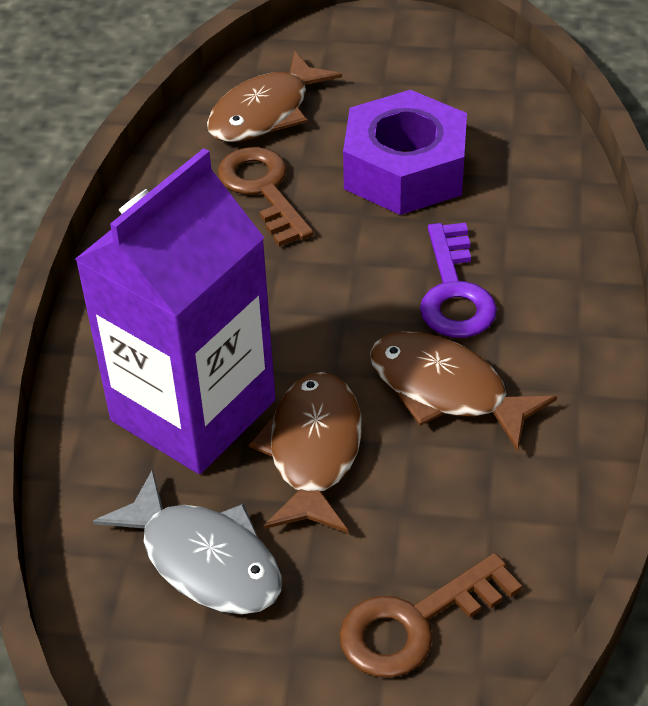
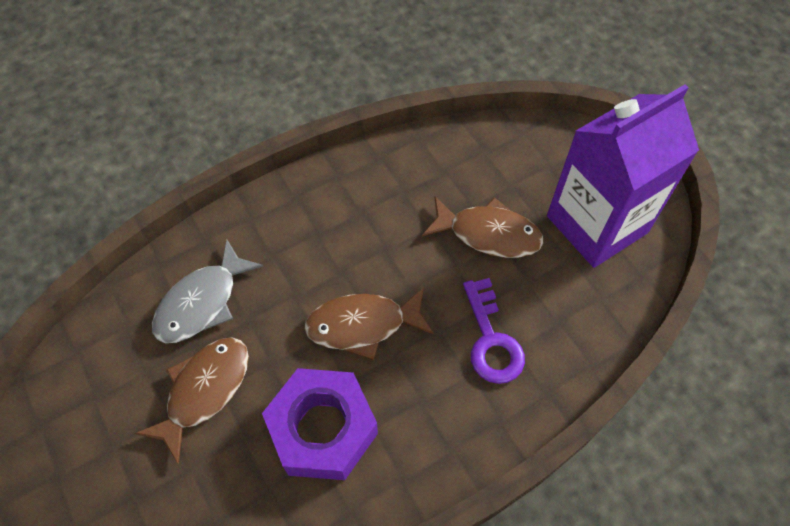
brown key: 2 -> 0

